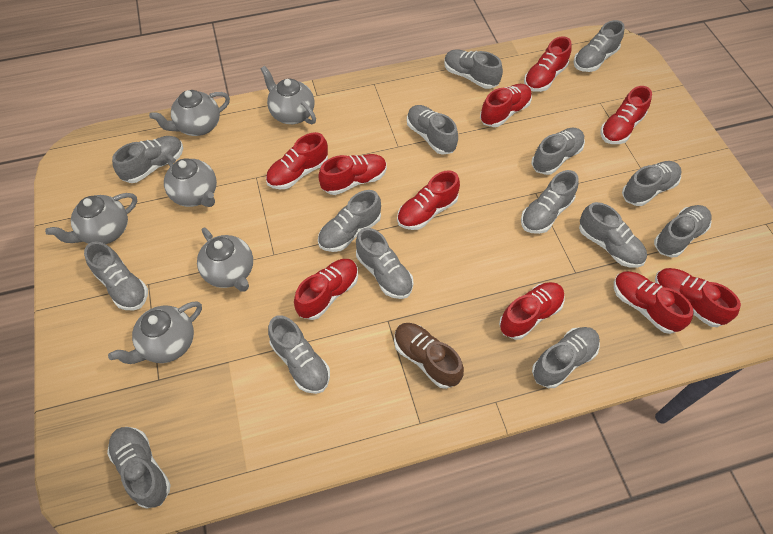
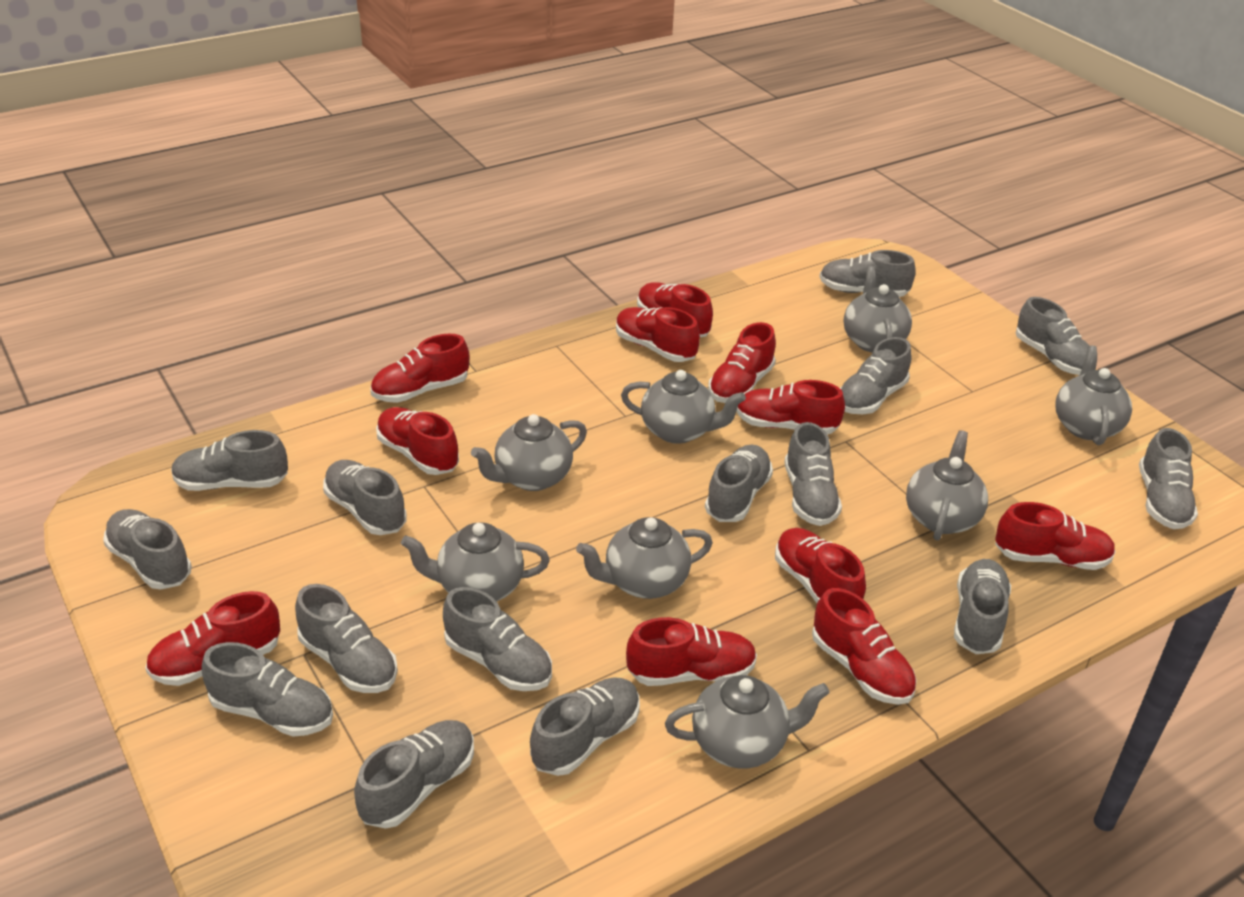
brown shoe: 1 -> 0
grey teapot: 6 -> 8
red shoe: 10 -> 11

